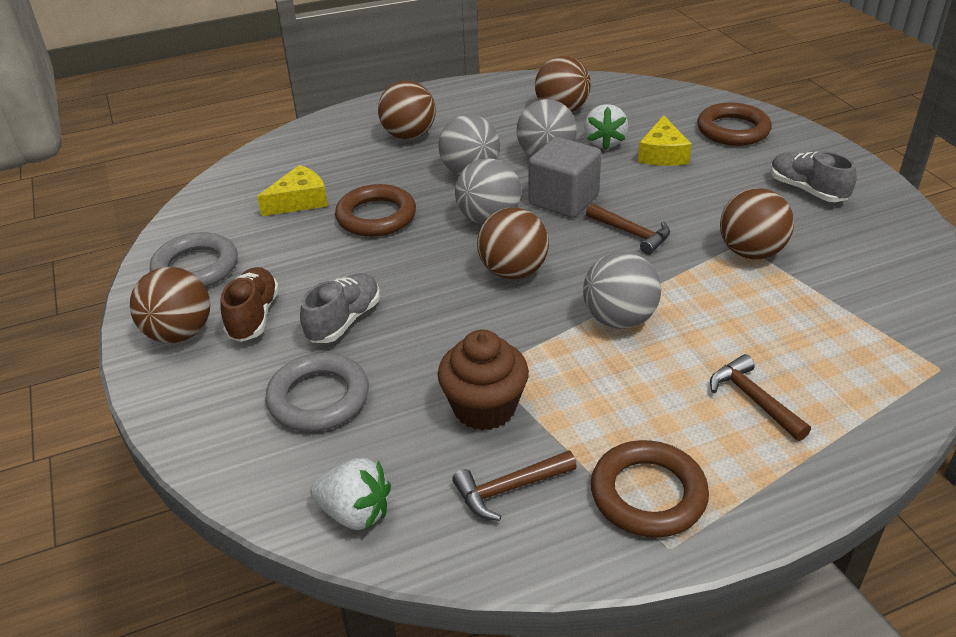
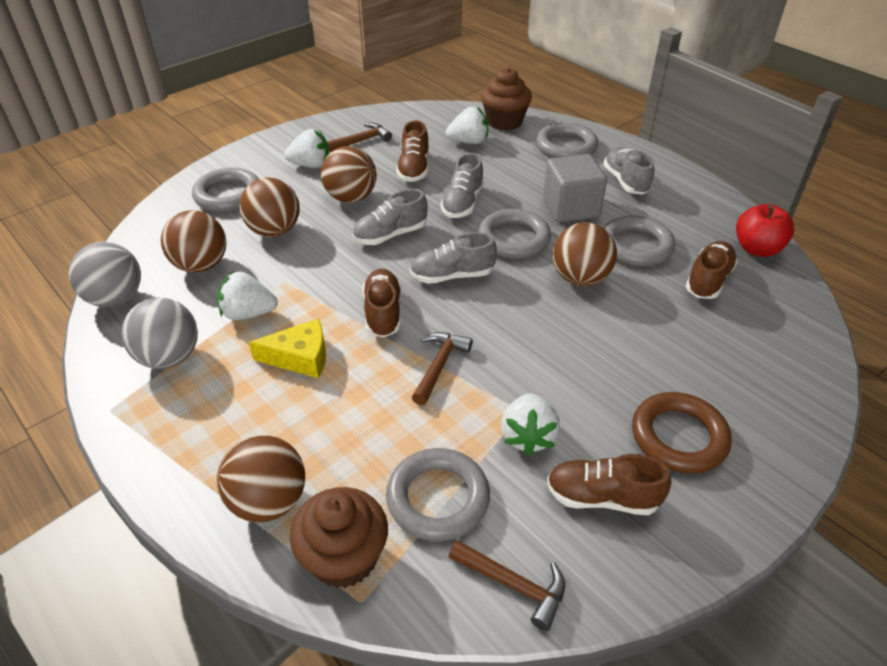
brown cupcake: 1 -> 2
brown ring: 3 -> 1
brown shoe: 1 -> 4
grey ball: 4 -> 2
grey ring: 2 -> 5
grey shoe: 2 -> 4
red apple: 0 -> 1
white strawberry: 2 -> 4
yellow cheese: 2 -> 1

